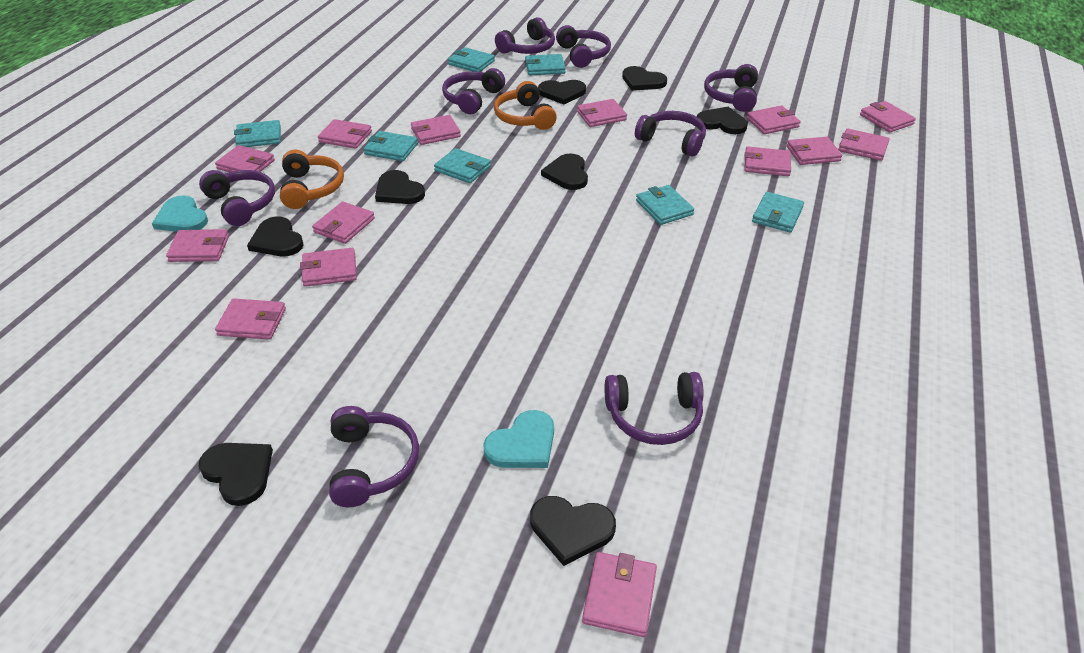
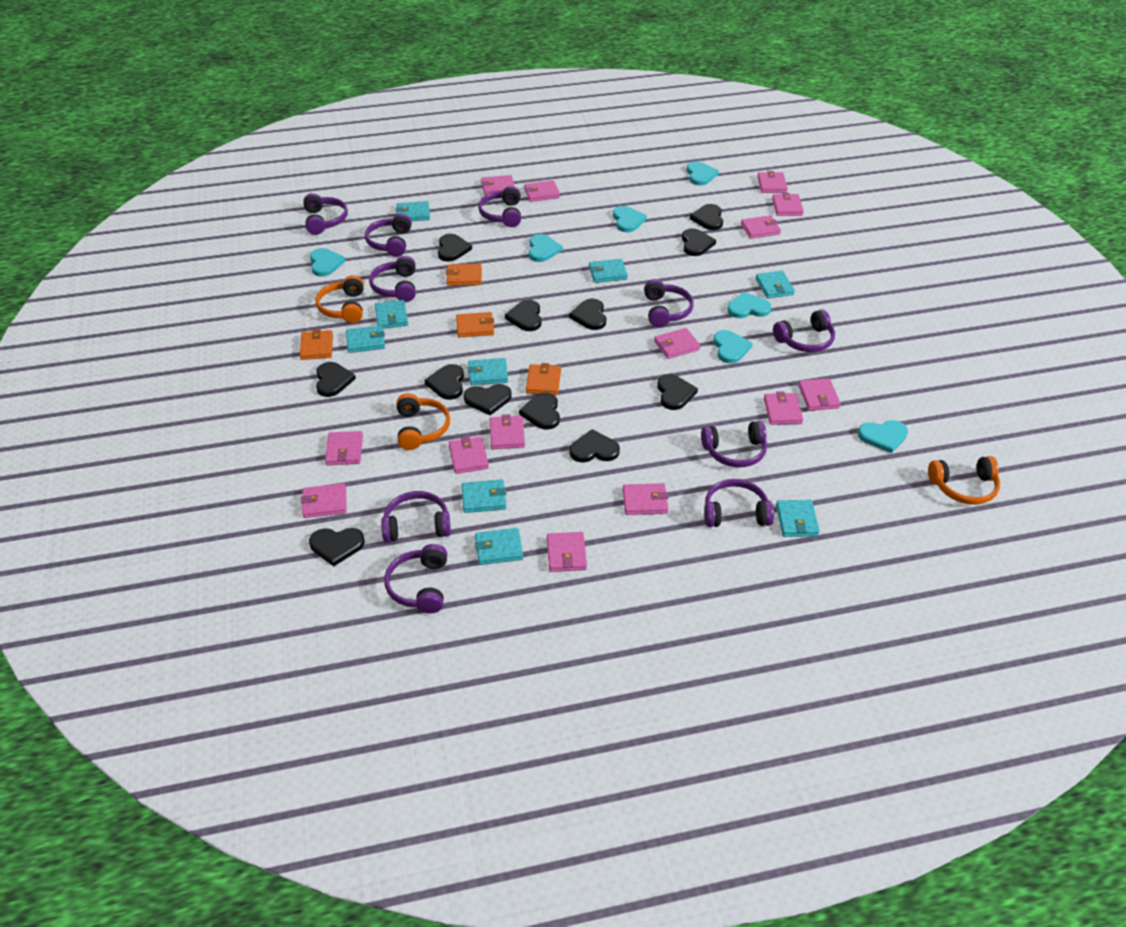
black heart: 8 -> 12
orange headphones: 2 -> 3
orange wallet: 0 -> 4
purple headphones: 8 -> 10
turquoise heart: 2 -> 7
turquoise wallet: 7 -> 9

